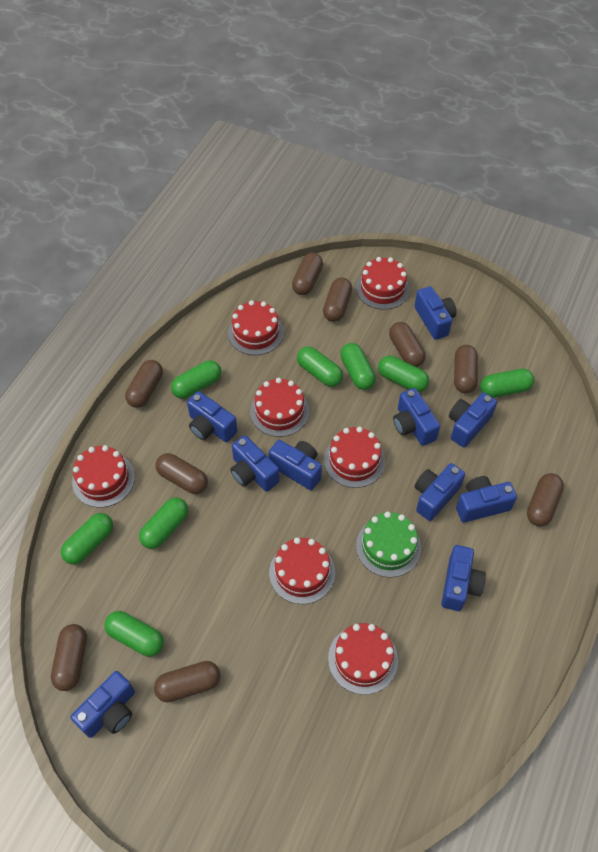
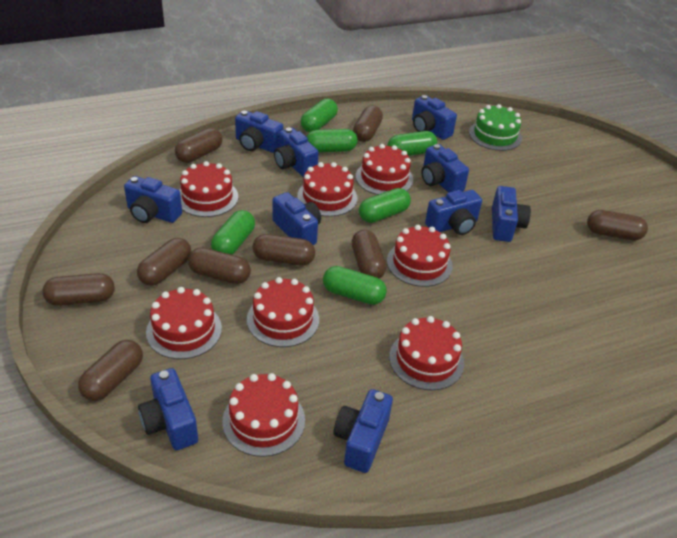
green capsule: 8 -> 6
red cake: 7 -> 8

